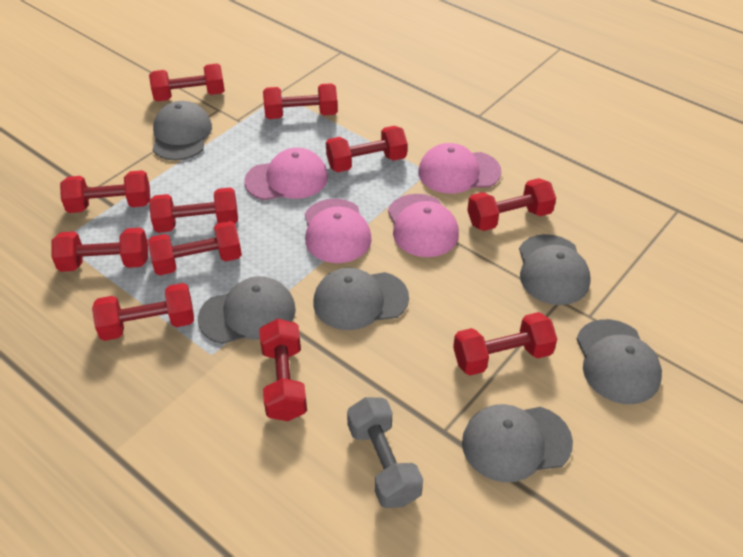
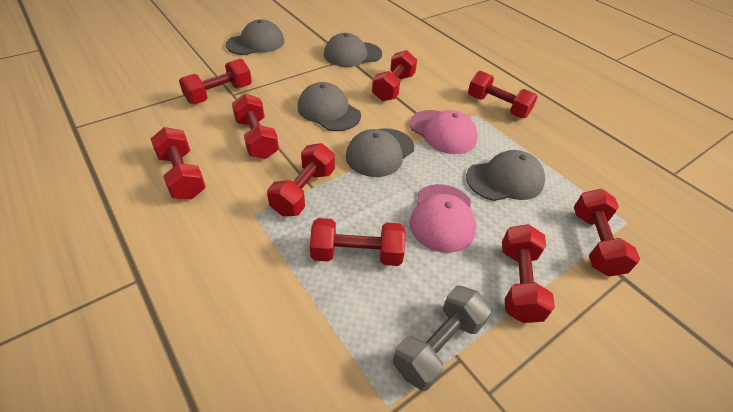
grey cap: 6 -> 5
pink cap: 4 -> 2
red dumbbell: 11 -> 9

